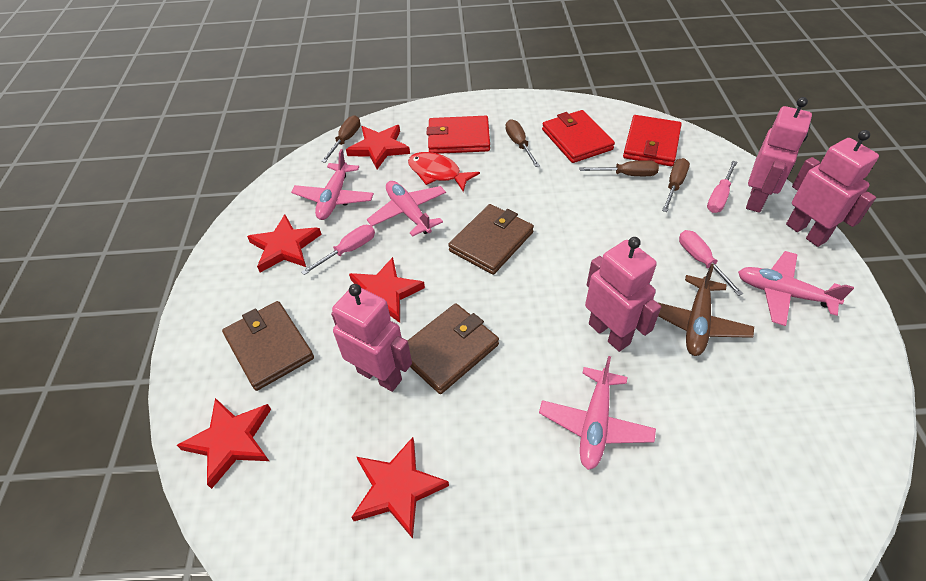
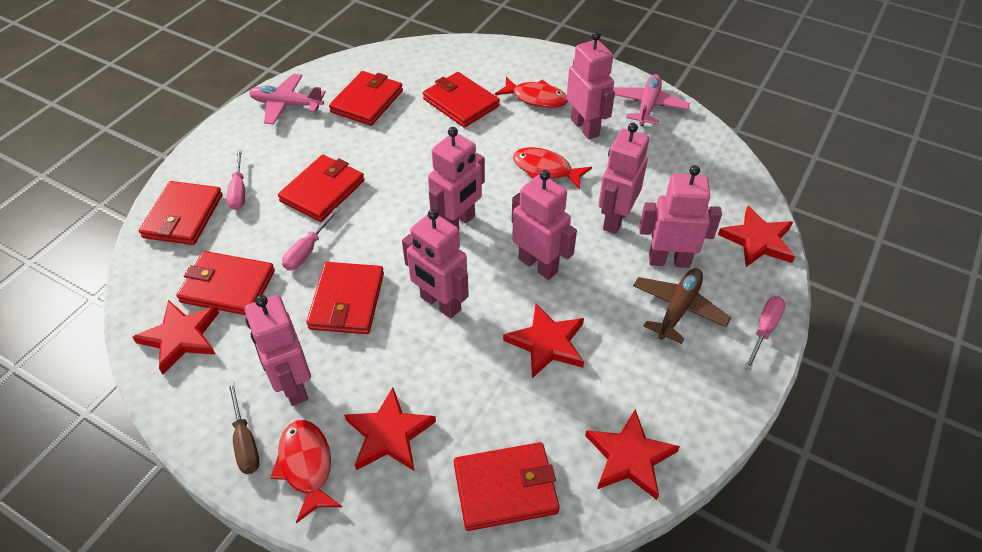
brown screwdriver: 4 -> 1
brown wallet: 3 -> 0
pink plane: 4 -> 2
pink robot: 4 -> 7
red fish: 1 -> 3
red wallet: 3 -> 7

